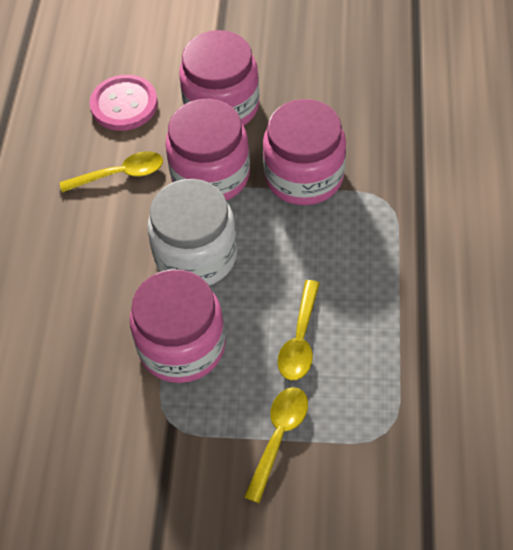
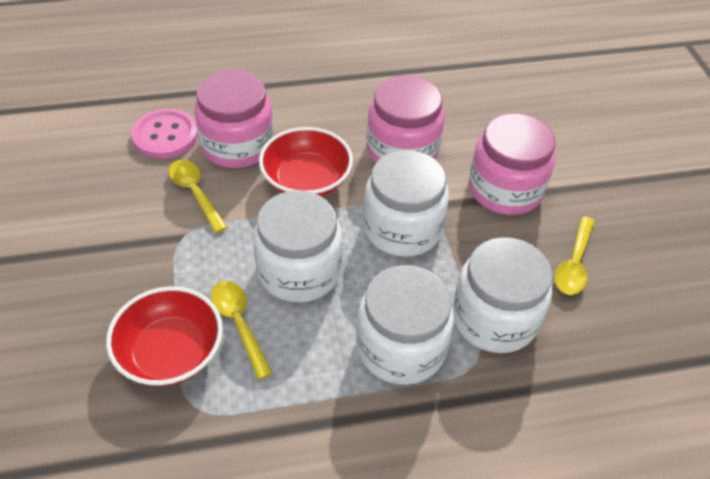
pink jar: 4 -> 3
red bowl: 0 -> 2
white jar: 1 -> 4

